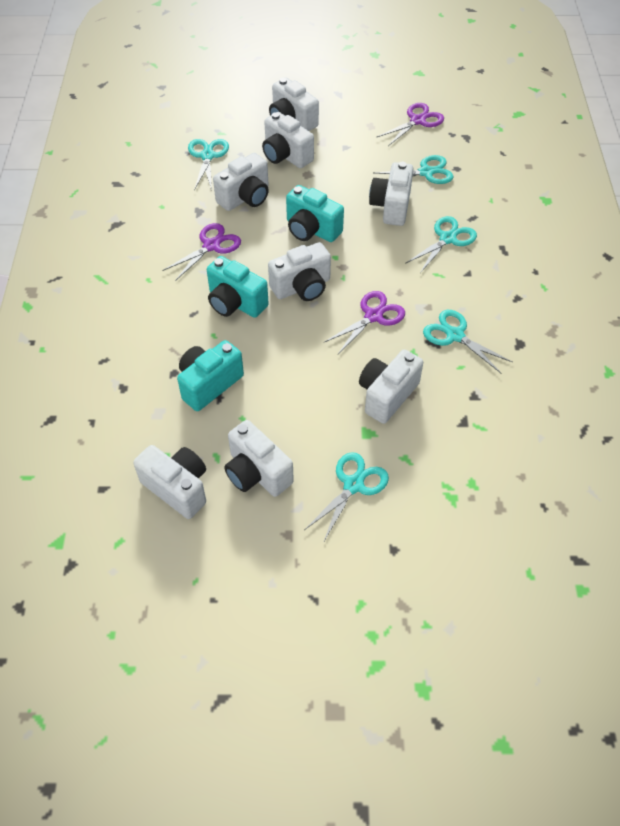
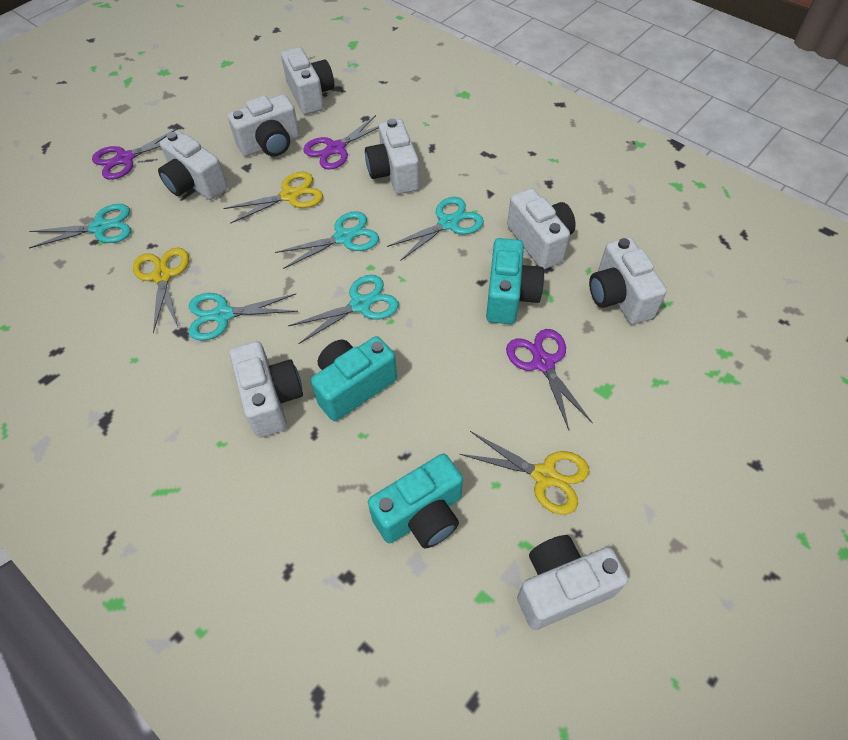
yellow scissors: 0 -> 3

